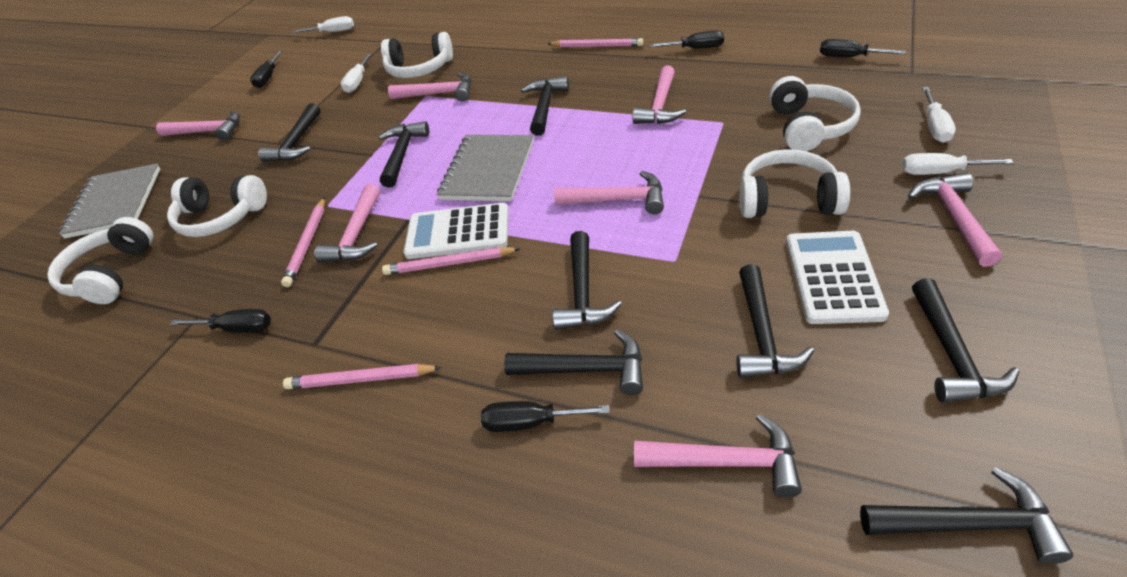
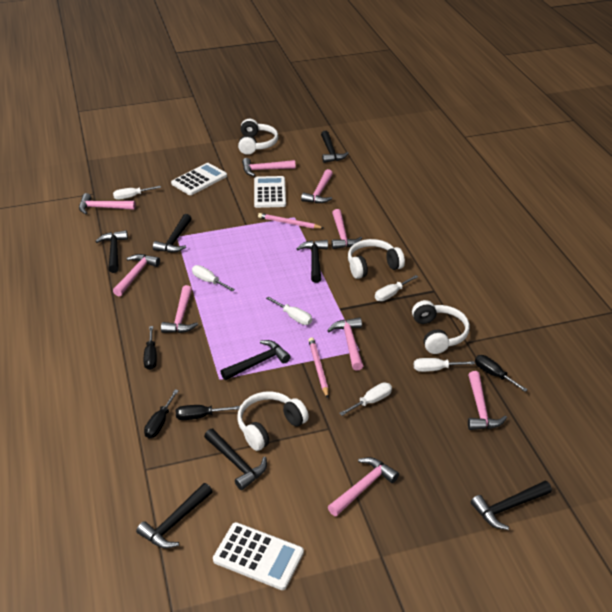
black screwdriver: 5 -> 4
grey notebook: 2 -> 0
pink hammer: 7 -> 9
pink pencil: 4 -> 2
white calculator: 2 -> 3
white headphones: 5 -> 4
white screwdriver: 4 -> 6

